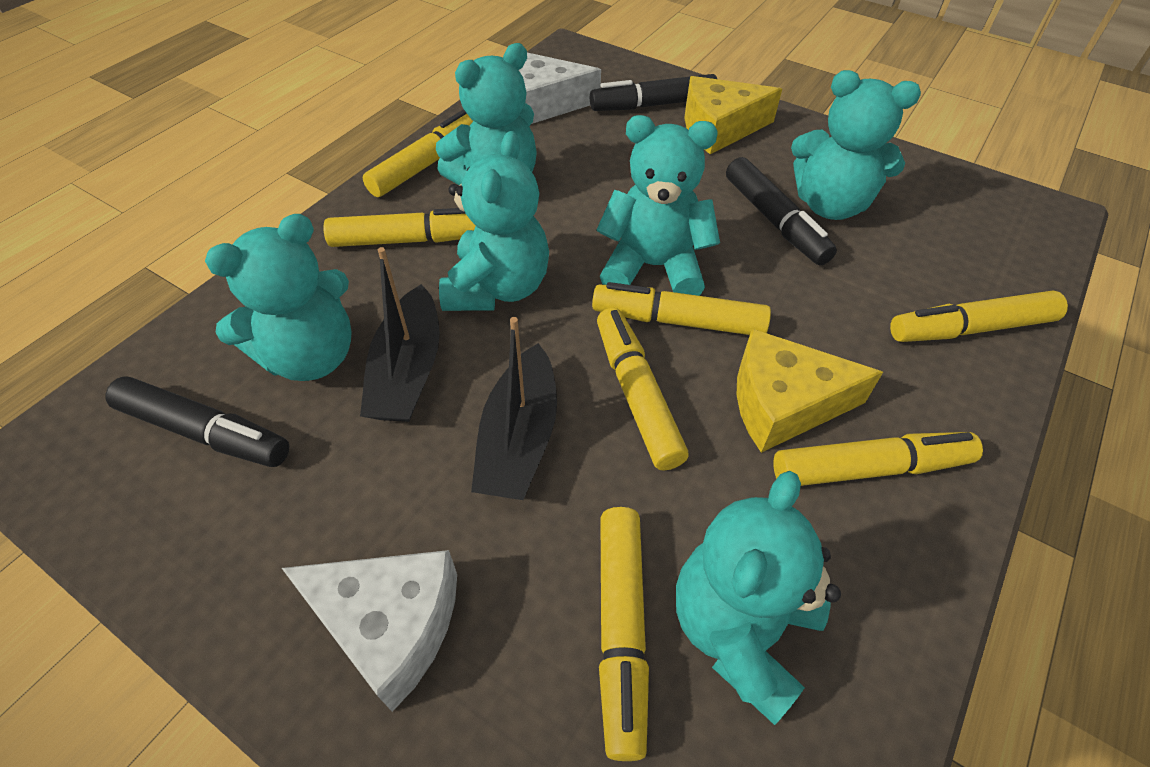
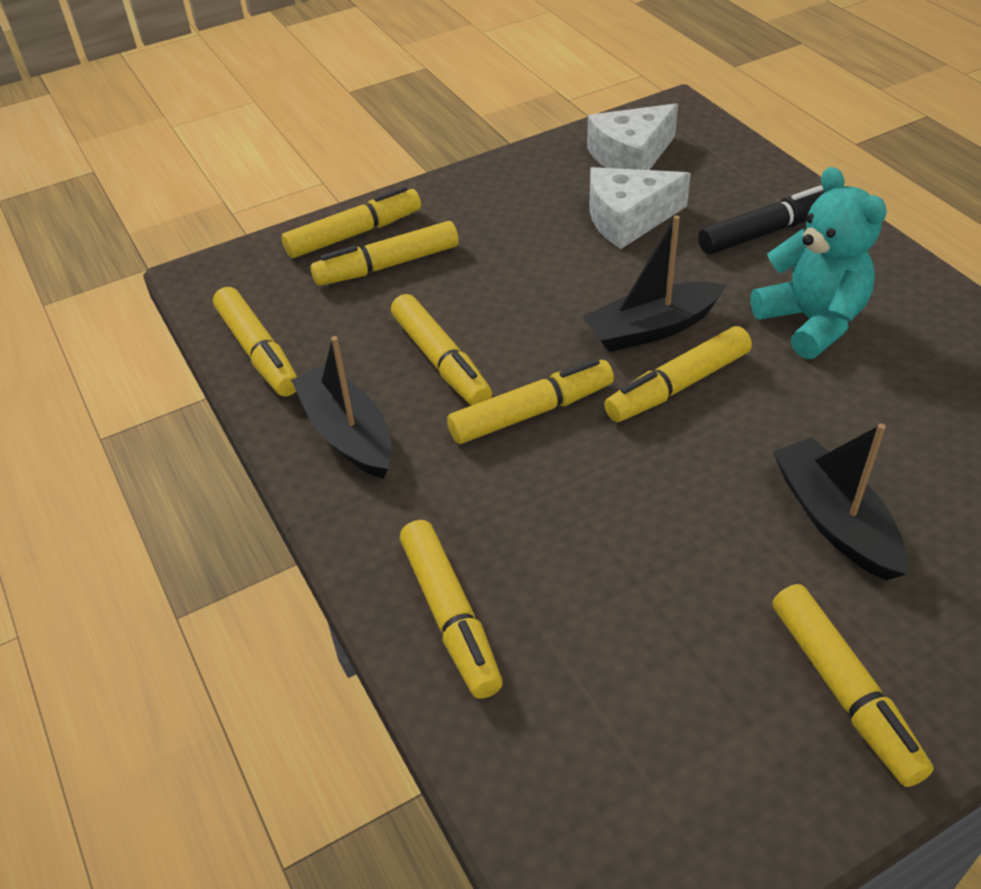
black boat: 2 -> 3
black marker: 3 -> 1
turquoise teddy bear: 6 -> 1
yellow cheese: 2 -> 0
yellow marker: 7 -> 8

